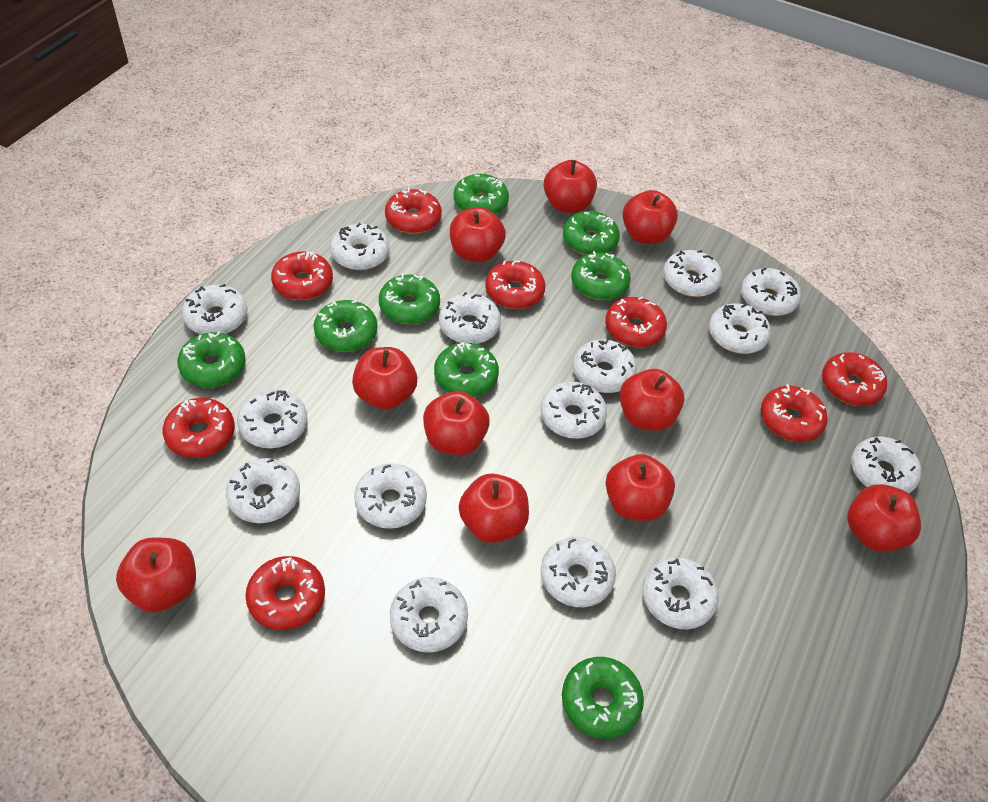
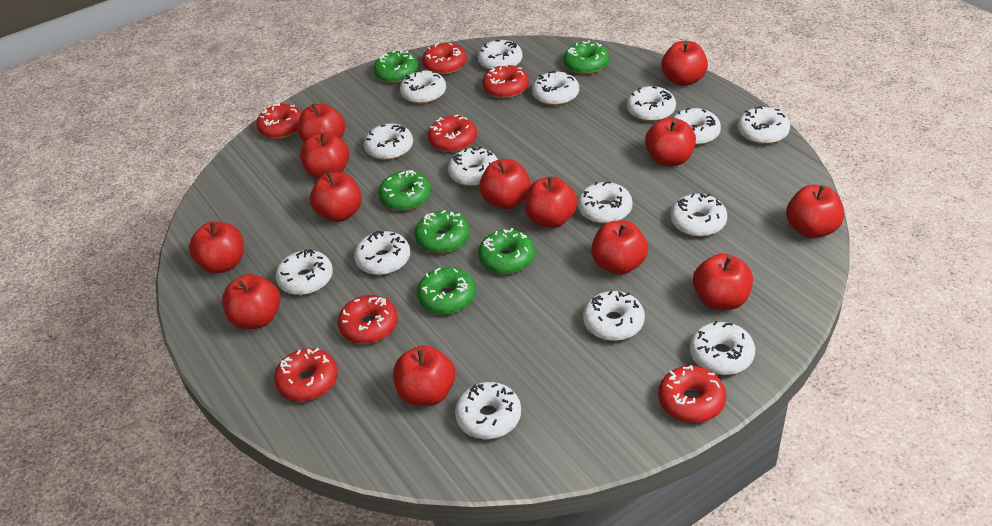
green donut: 8 -> 6
red apple: 10 -> 13
red donut: 8 -> 7

